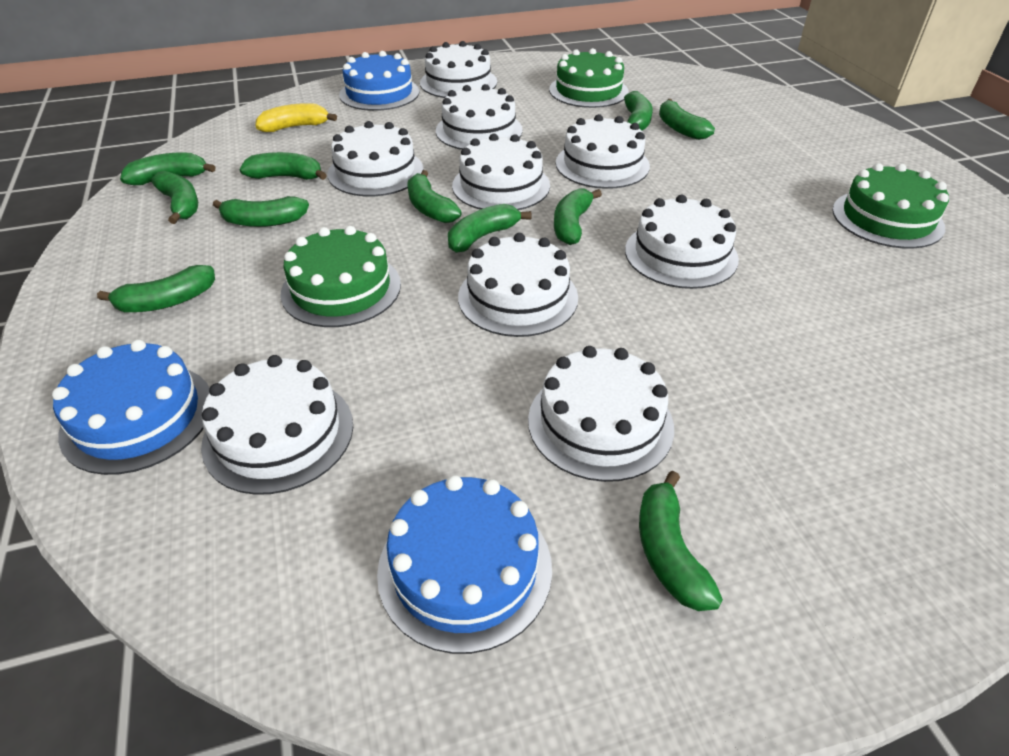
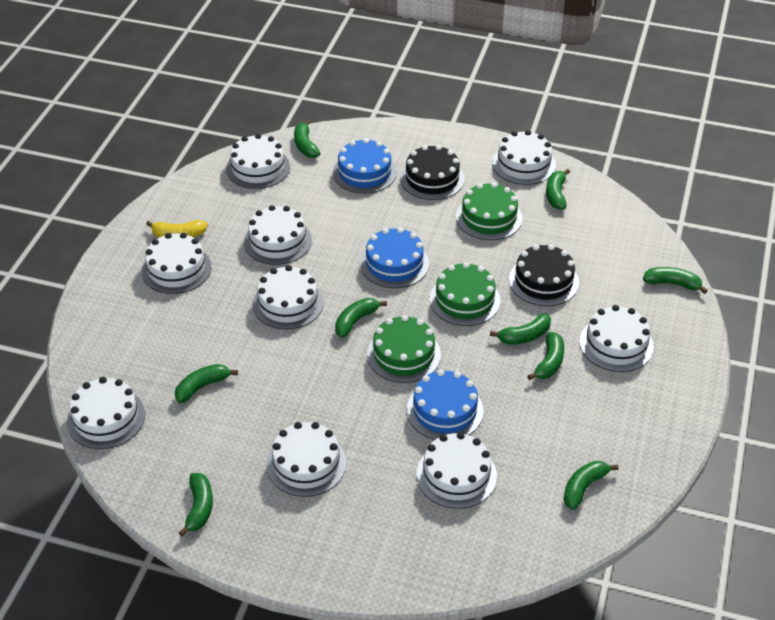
black cake: 0 -> 2
green banana: 11 -> 9

